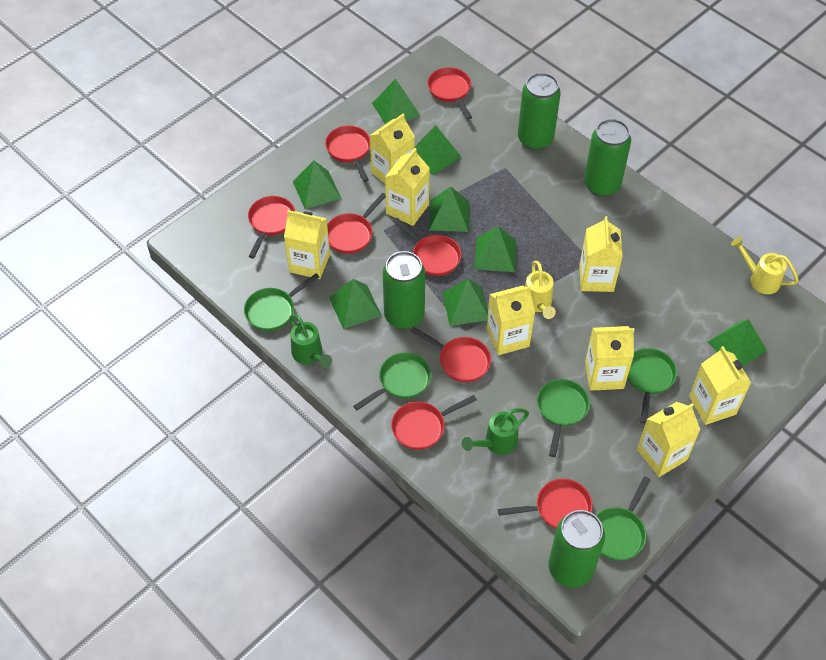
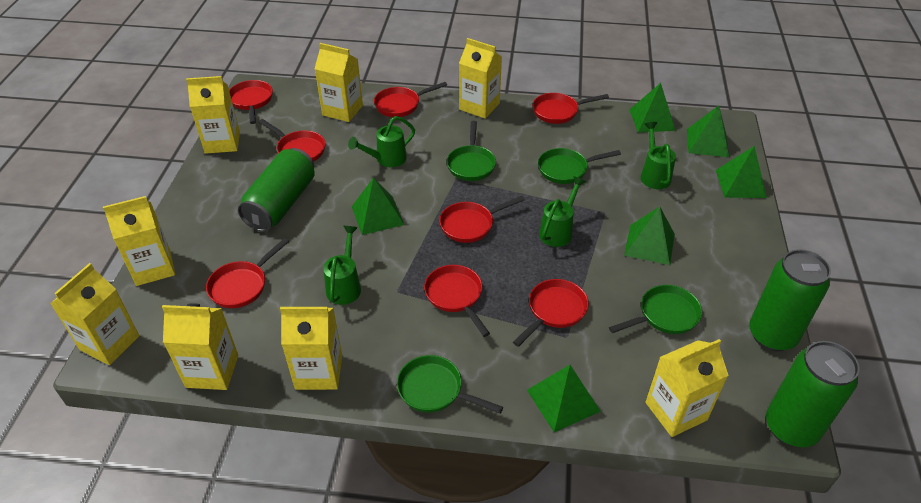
green can: 4 -> 3
green pan: 5 -> 4
green pyramid: 8 -> 6
green watering can: 2 -> 4
yellow watering can: 2 -> 0

